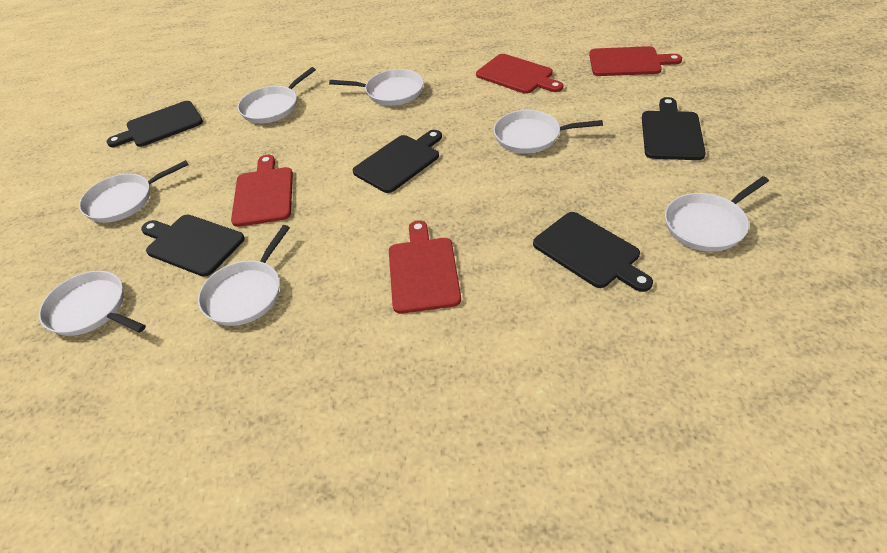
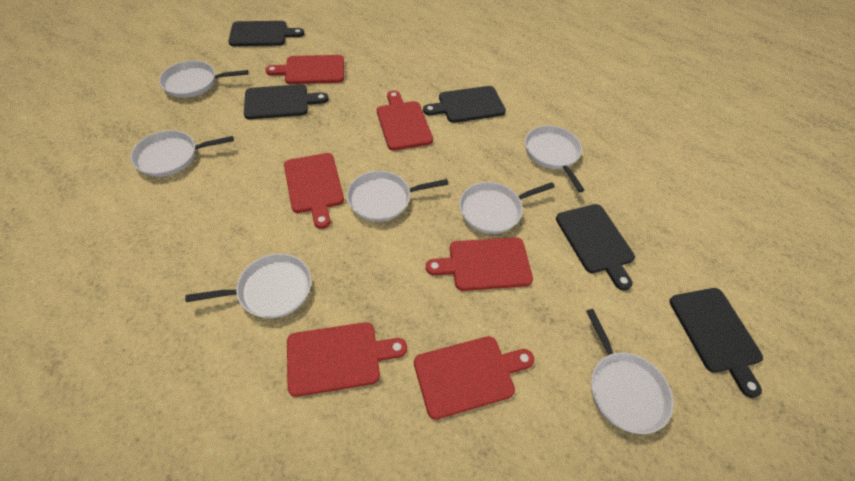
red cutting board: 4 -> 6

